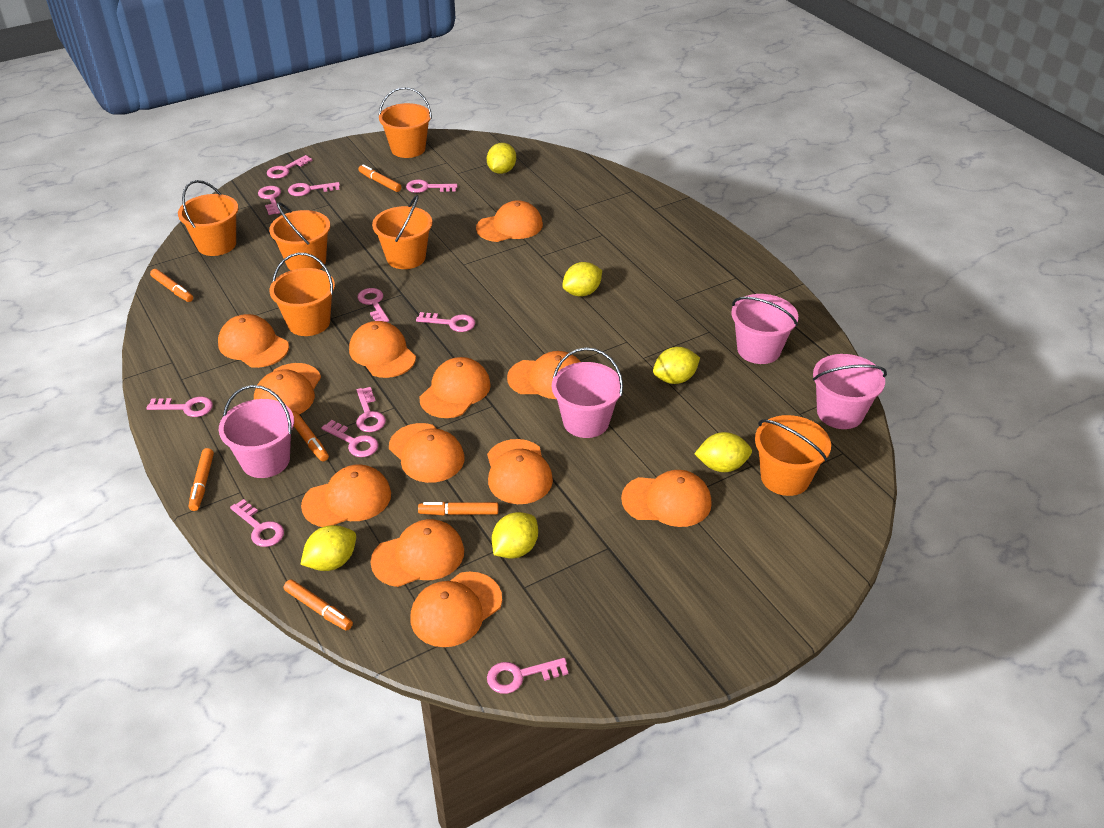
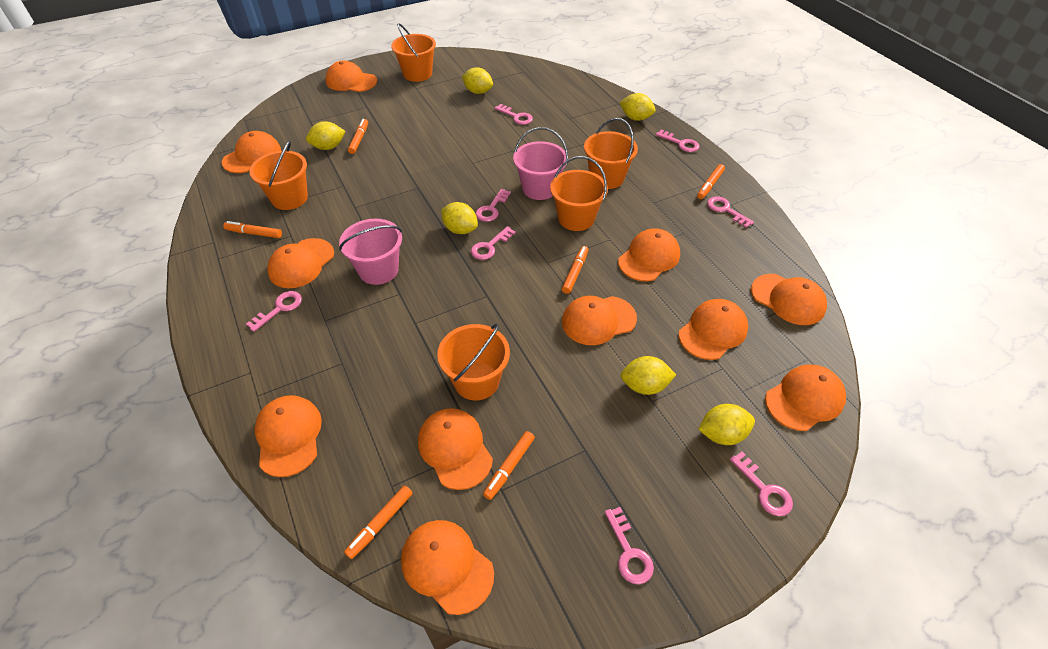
orange bucket: 6 -> 5
orange cap: 12 -> 11
pink bucket: 4 -> 2
pink key: 11 -> 8

